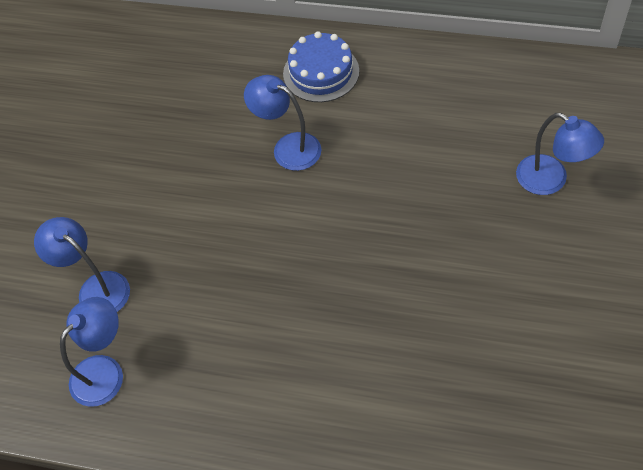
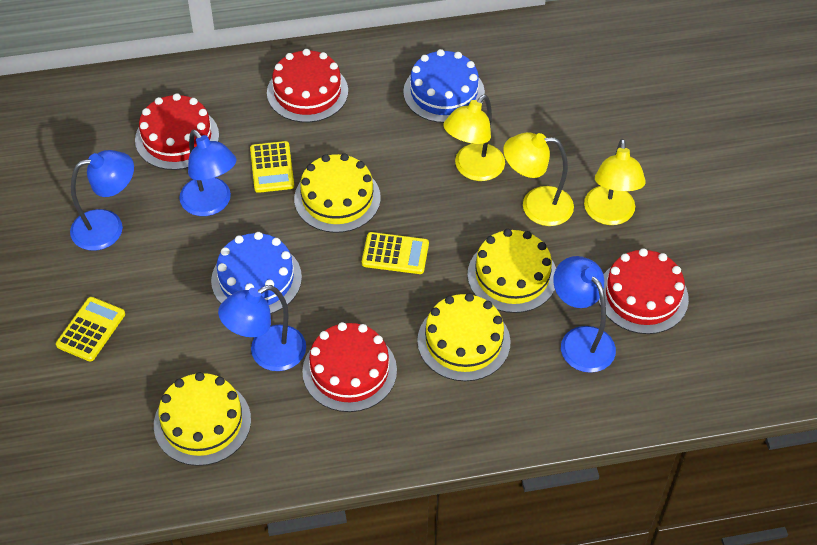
blue cake: 1 -> 2
red cake: 0 -> 4
yellow cake: 0 -> 4
yellow calculator: 0 -> 3
yellow lamp: 0 -> 3

